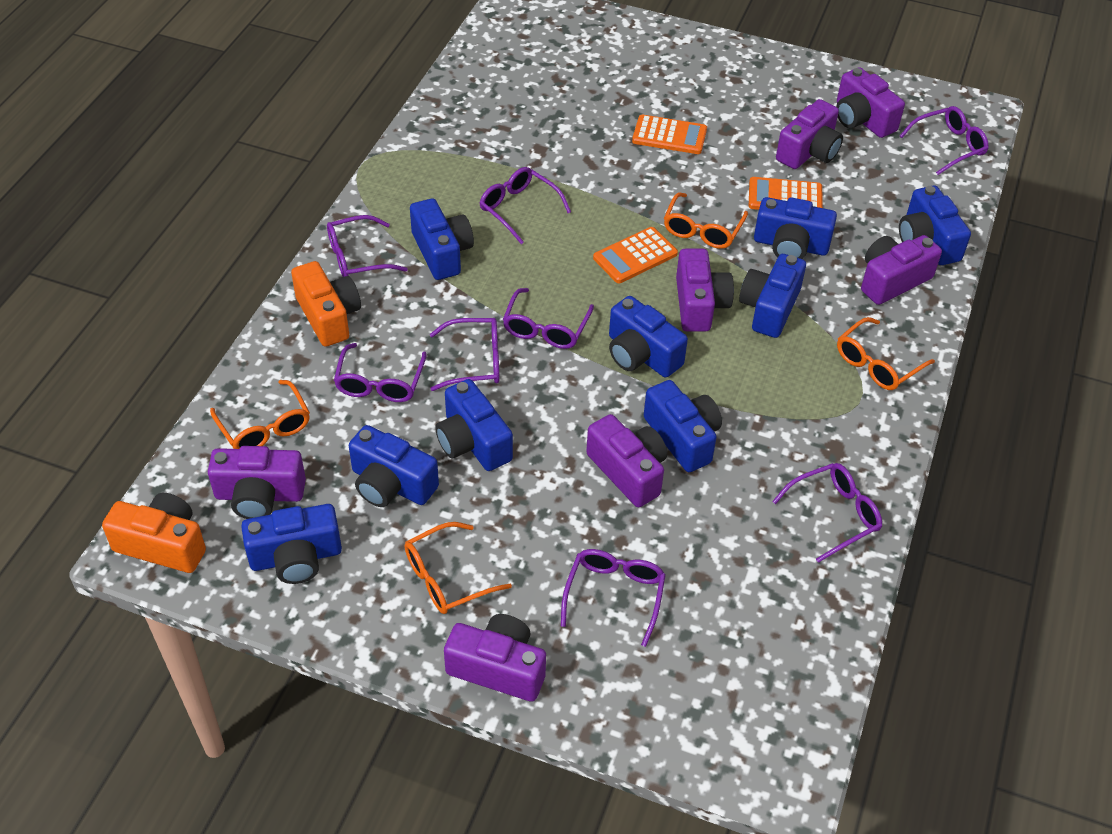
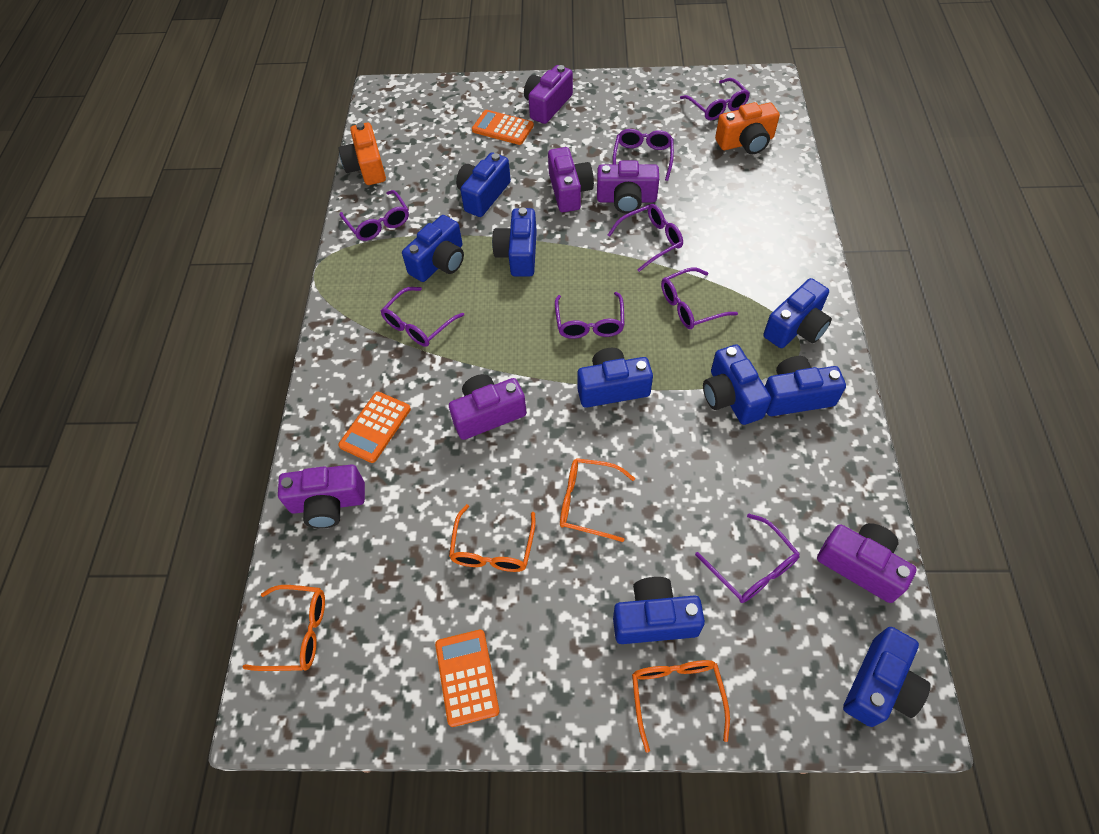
purple camera: 7 -> 6

